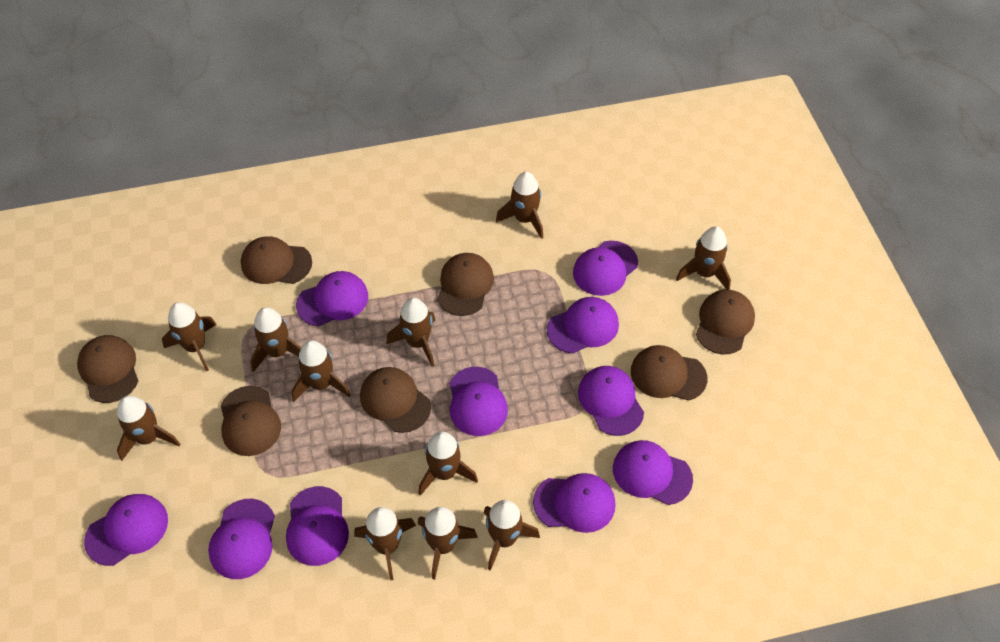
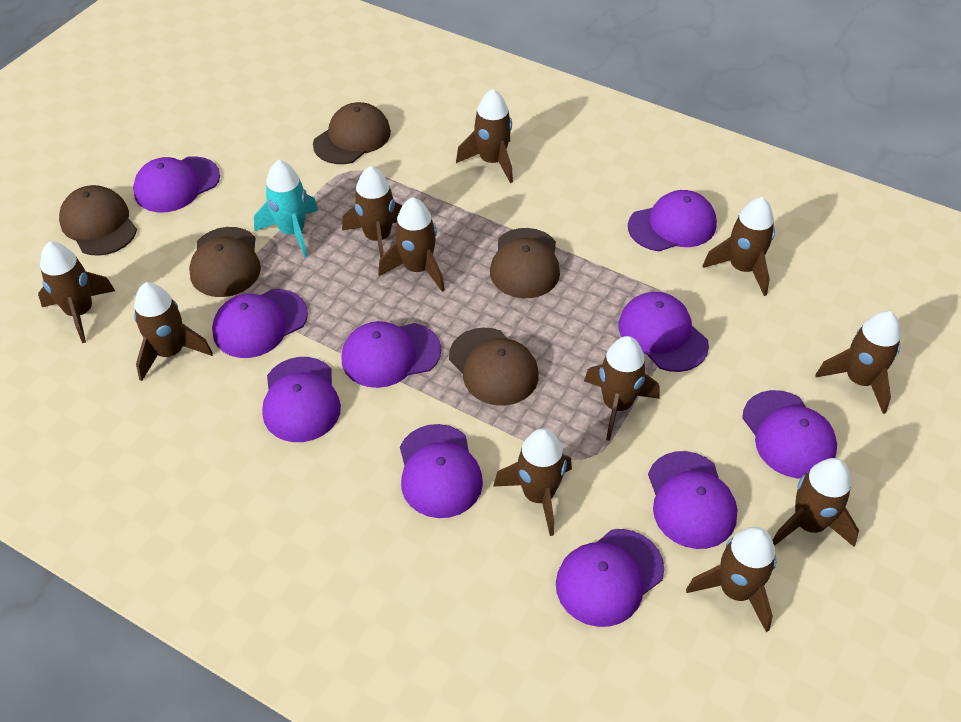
brown cap: 7 -> 5
turquoise rocket: 0 -> 1

